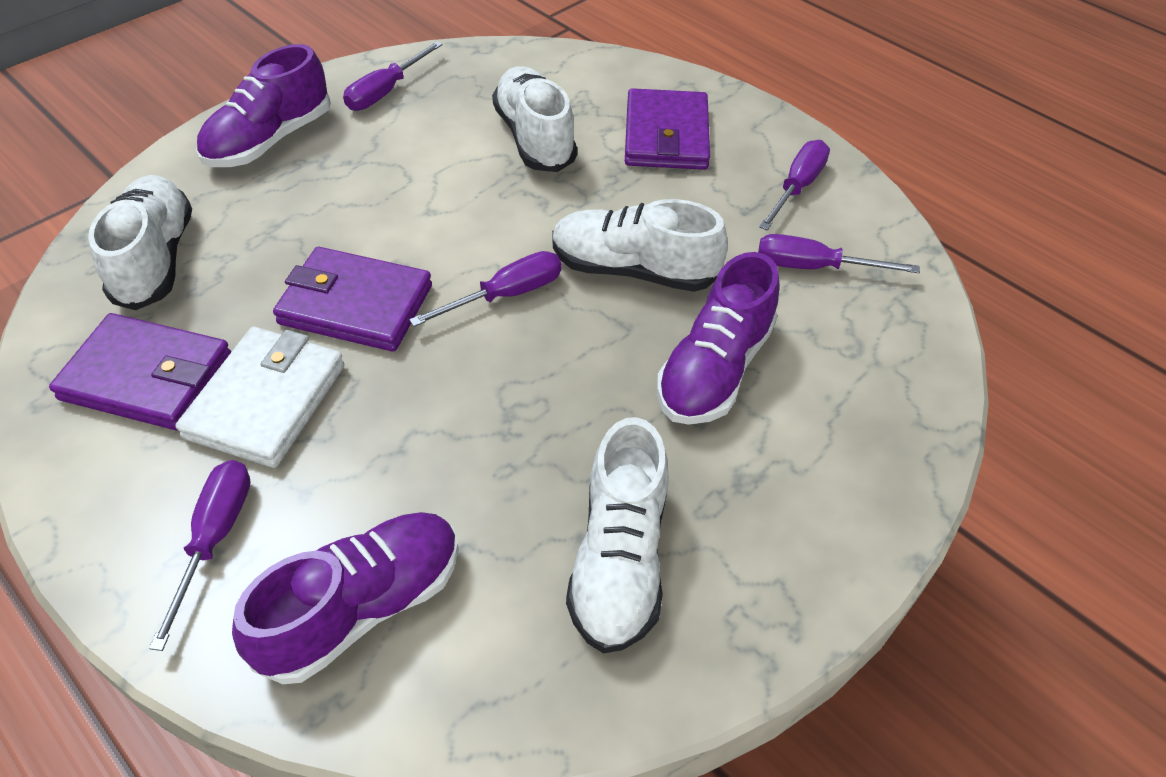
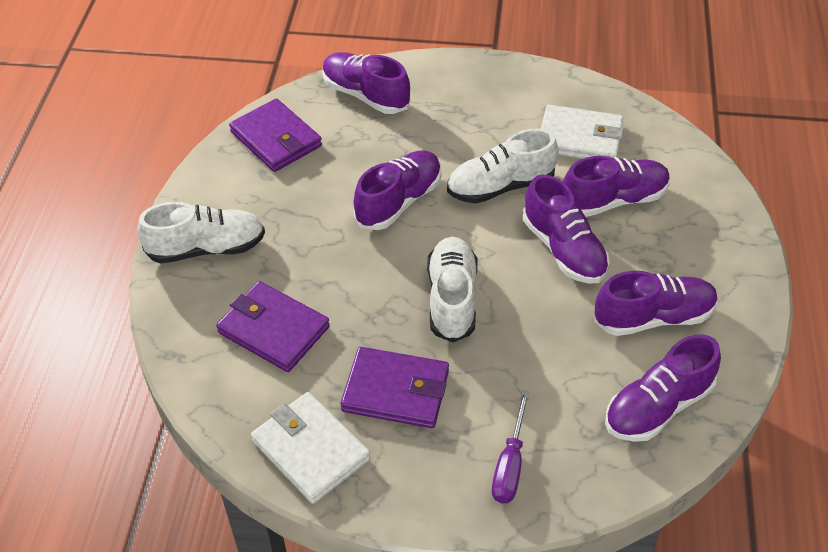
purple screwdriver: 5 -> 1
purple shoe: 3 -> 6
white shoe: 4 -> 3
white wallet: 1 -> 2

